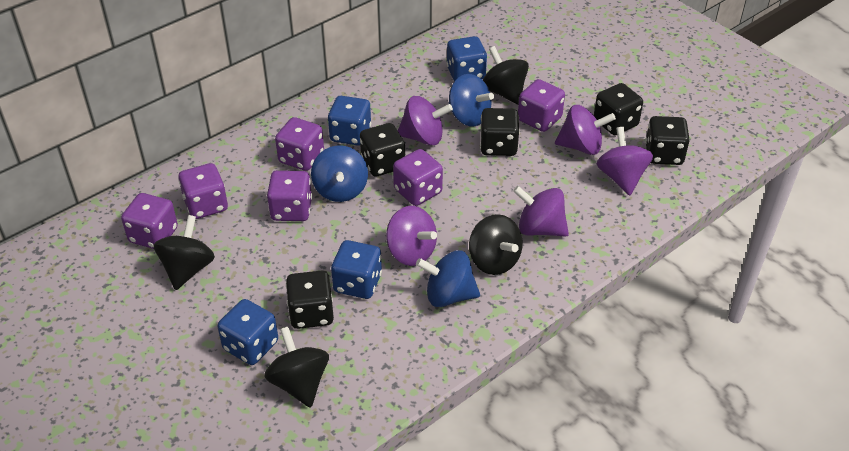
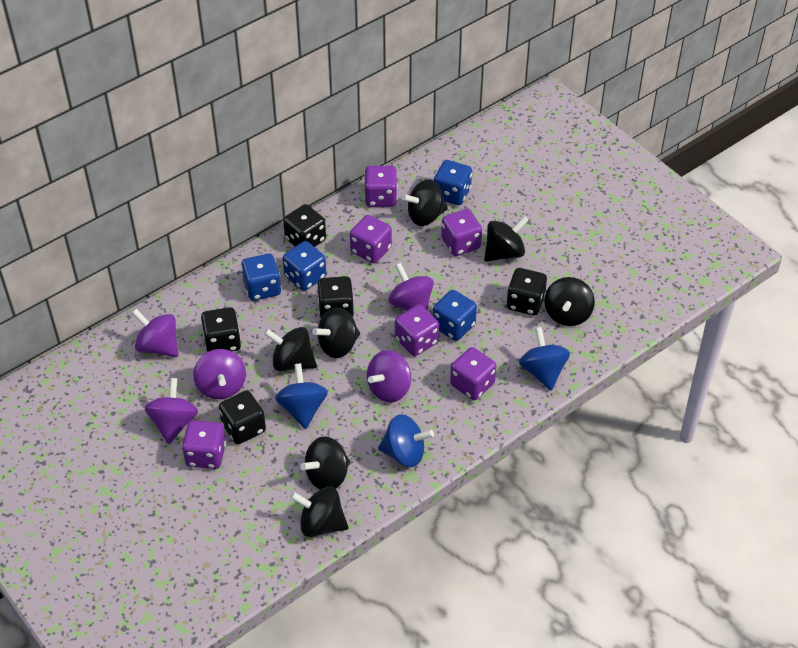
black spinning top: 4 -> 7

